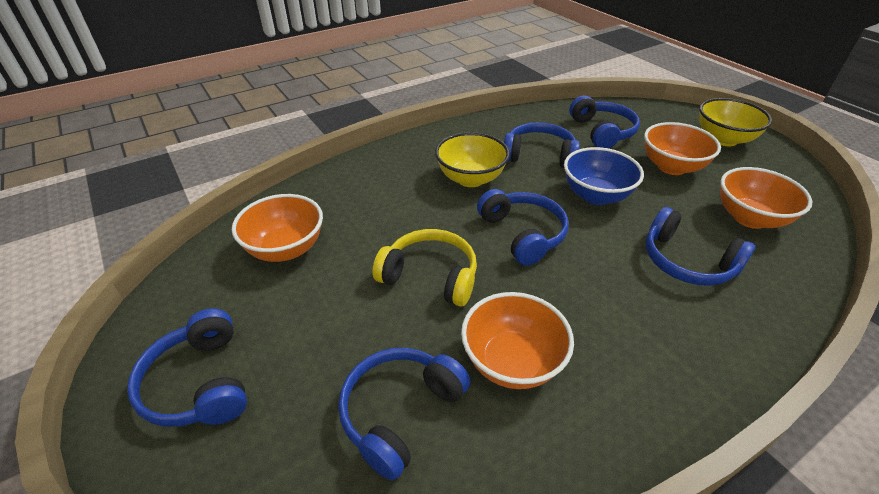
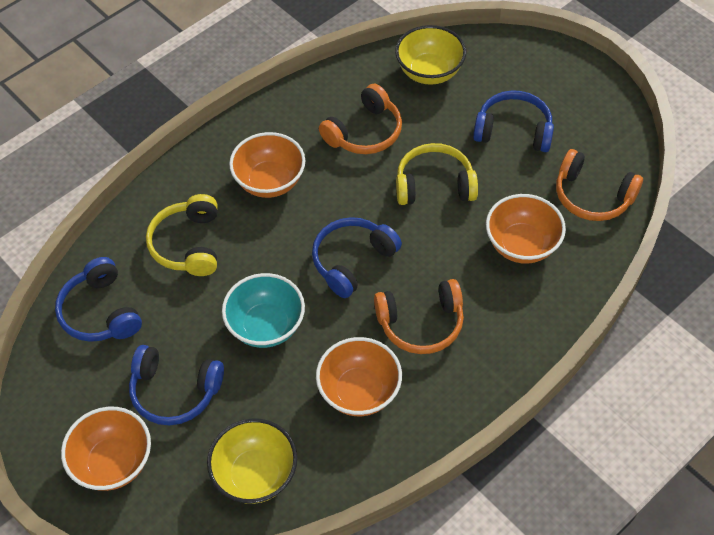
blue bowl: 1 -> 0
blue headphones: 6 -> 4
orange headphones: 0 -> 3
turquoise bowl: 0 -> 1
yellow headphones: 1 -> 2

